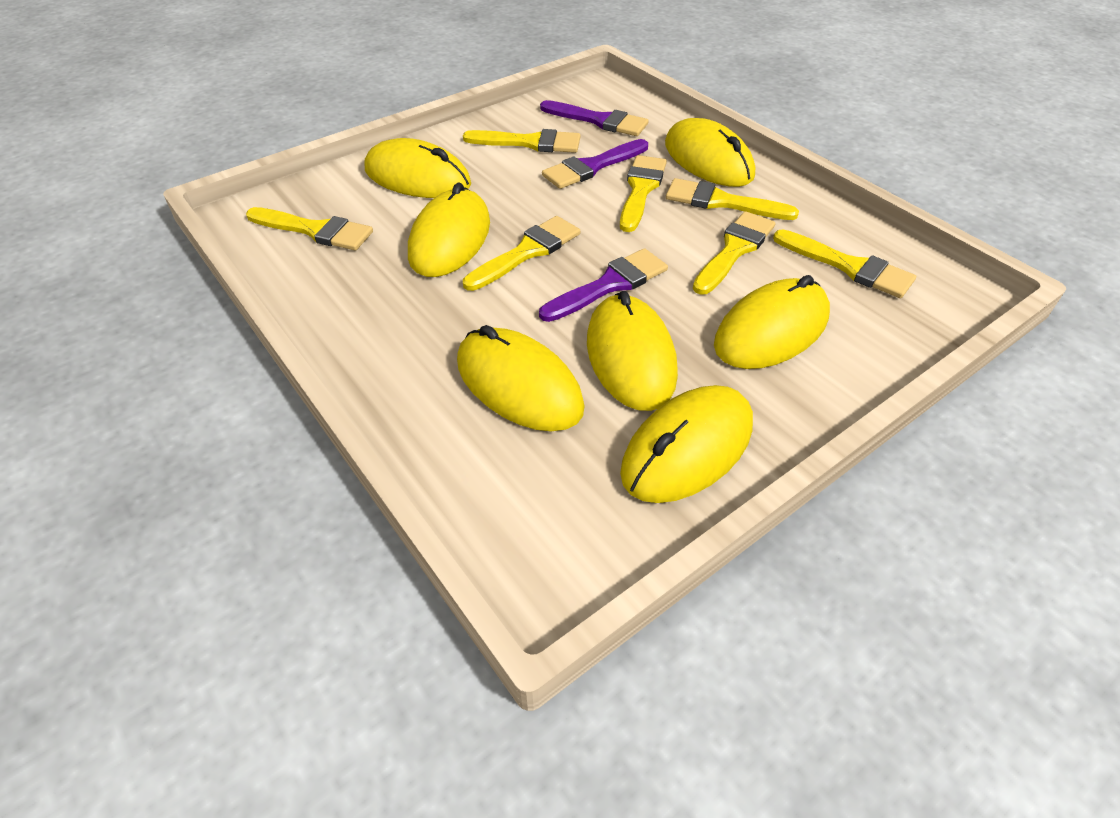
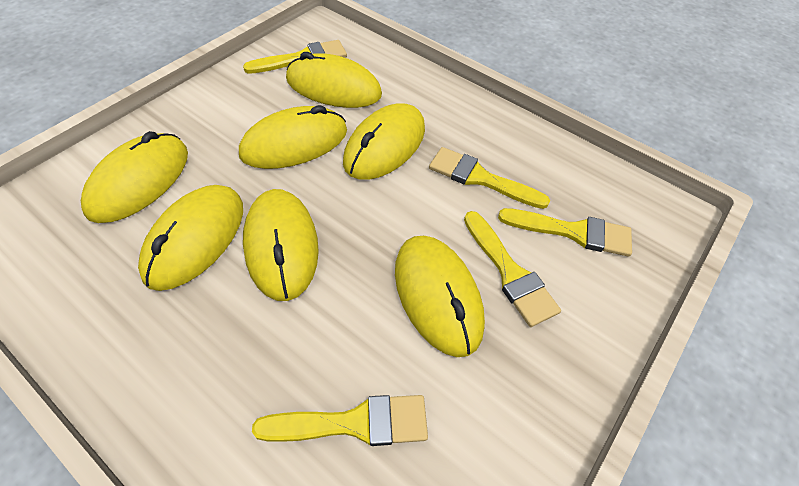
purple brush: 3 -> 0
yellow brush: 7 -> 5

